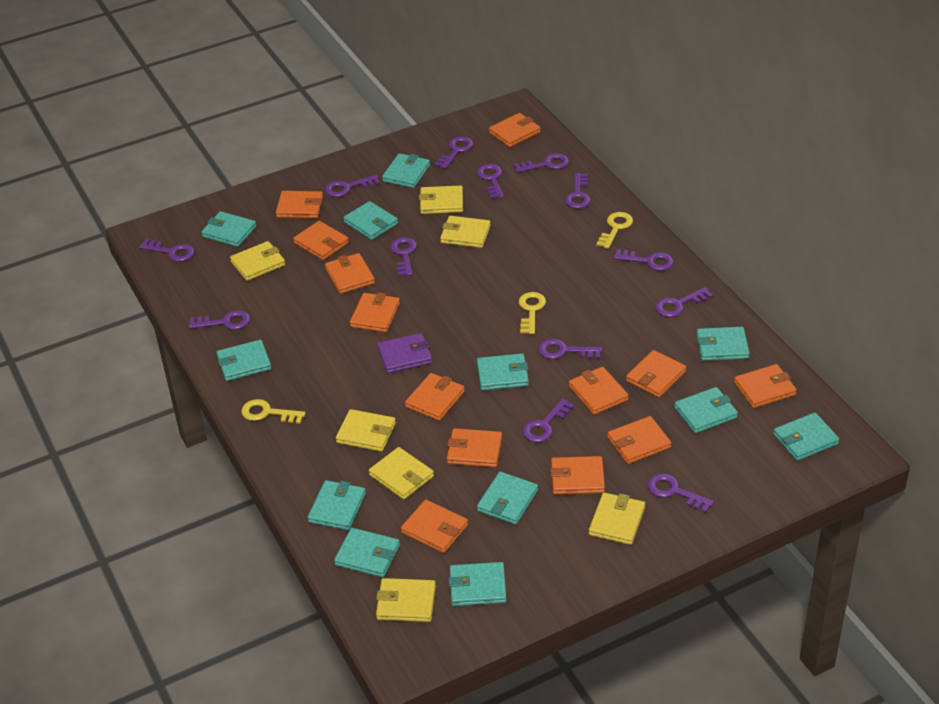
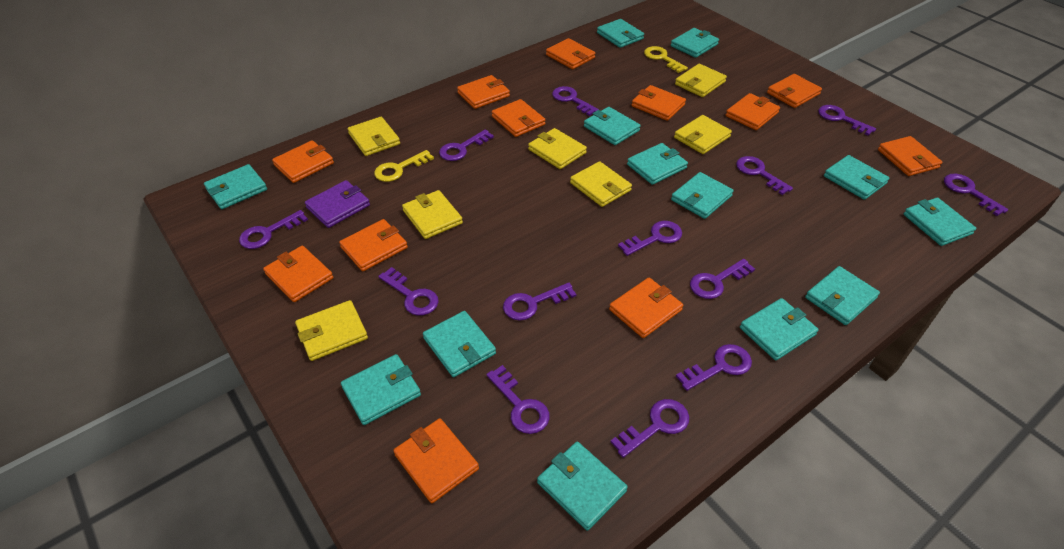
orange wallet: 13 -> 12
turquoise wallet: 12 -> 13
yellow key: 3 -> 2

